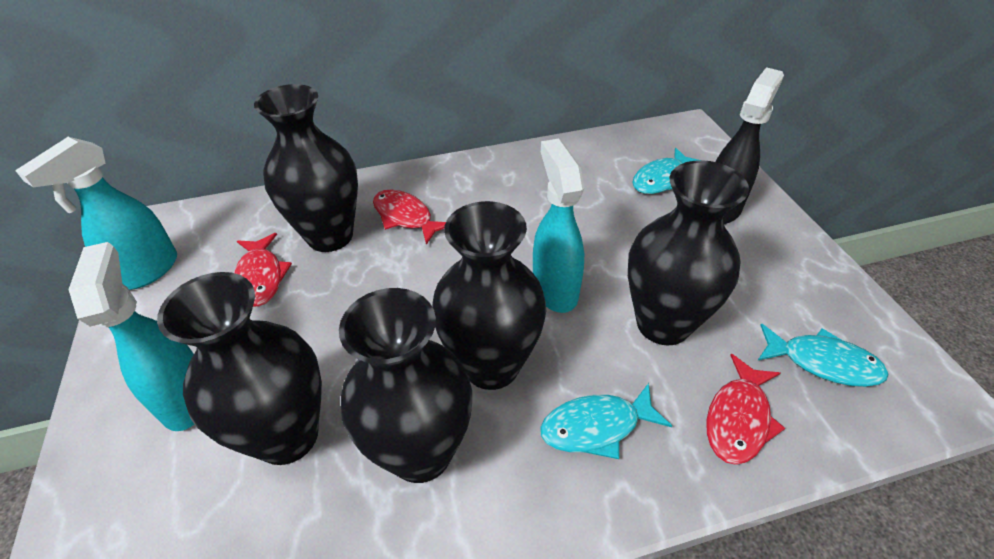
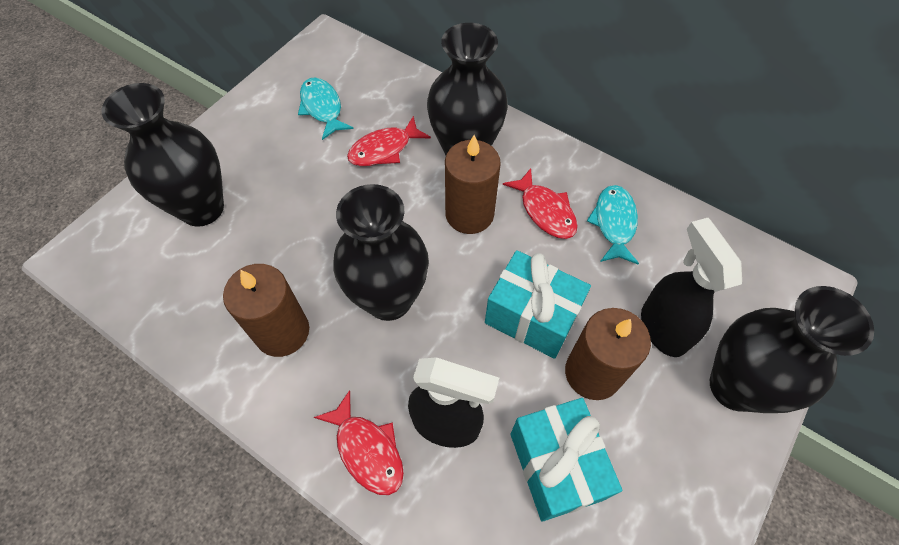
black spray bottle: 1 -> 2
black vase: 5 -> 4
brown candle: 0 -> 3
turquoise fish: 3 -> 2
turquoise gift: 0 -> 2
turquoise spray bottle: 3 -> 0

